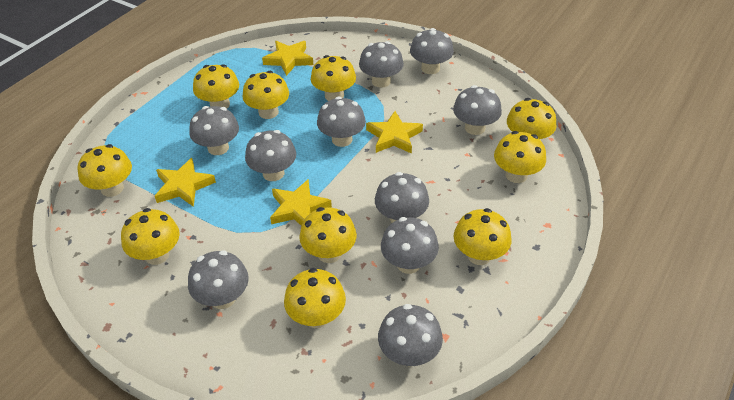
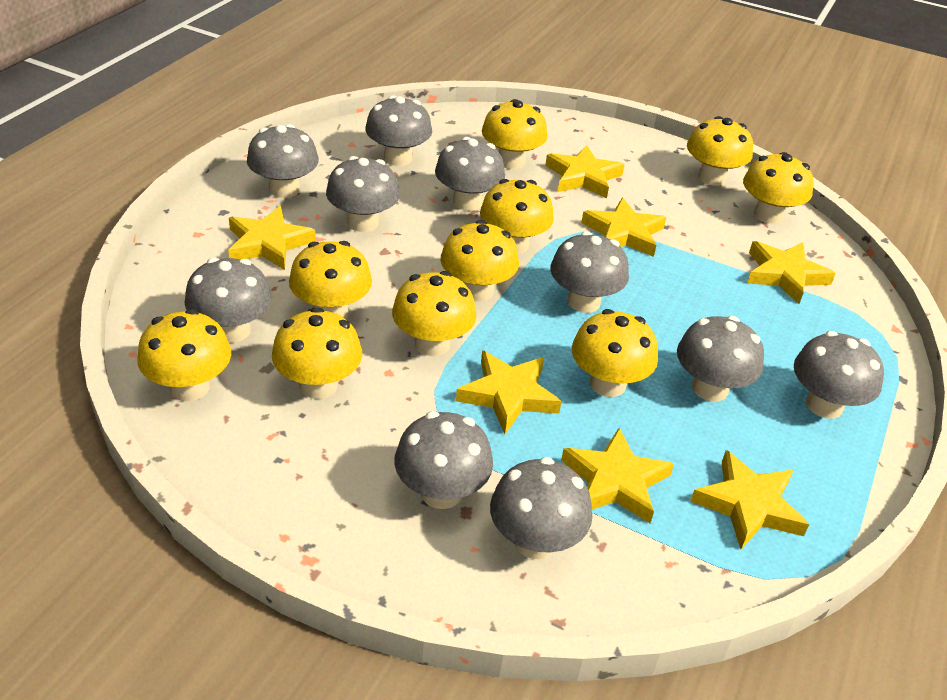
yellow star: 4 -> 7

